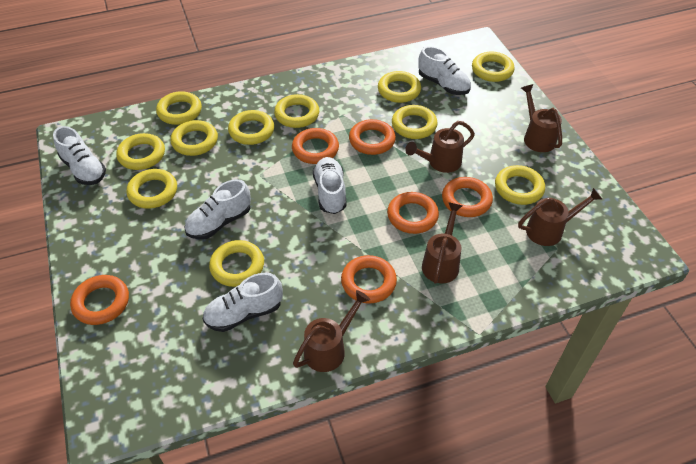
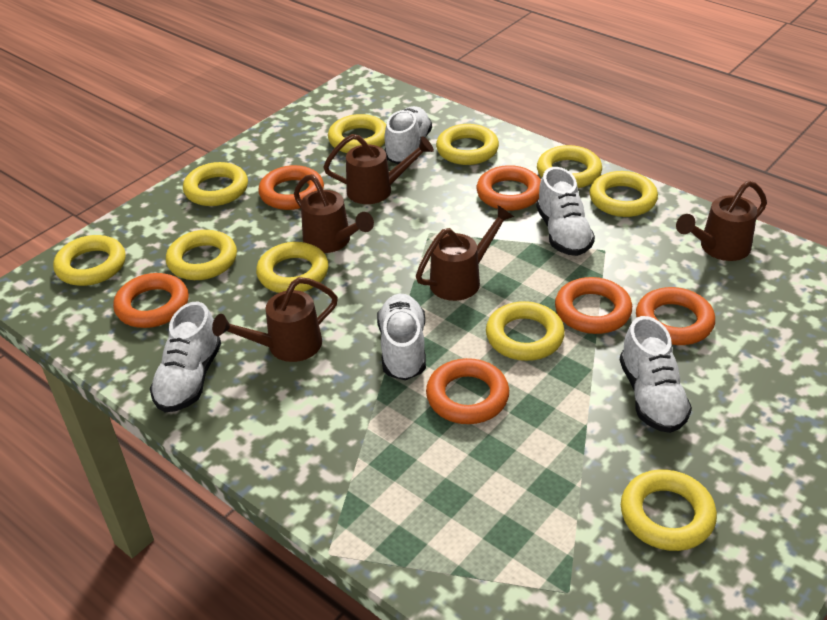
yellow ring: 11 -> 10

